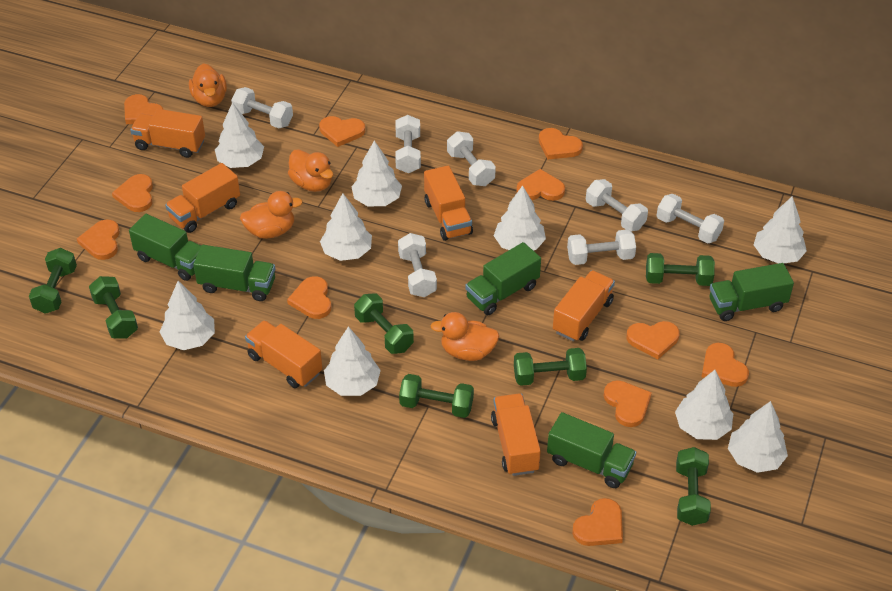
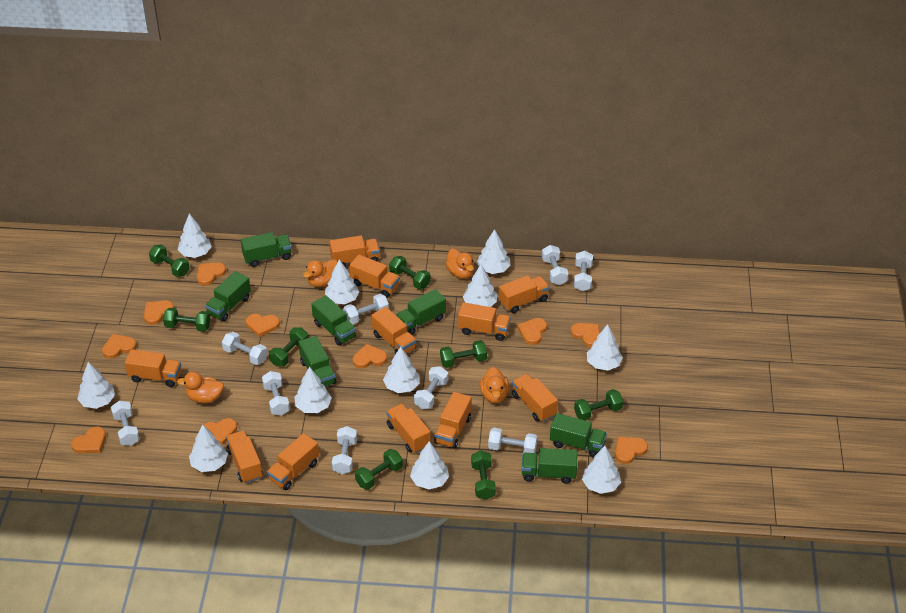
green dumbbell: 7 -> 8
green truck: 5 -> 7
orange heart: 11 -> 10
orange truck: 6 -> 11
white dumbbell: 7 -> 9
white tree: 9 -> 11

